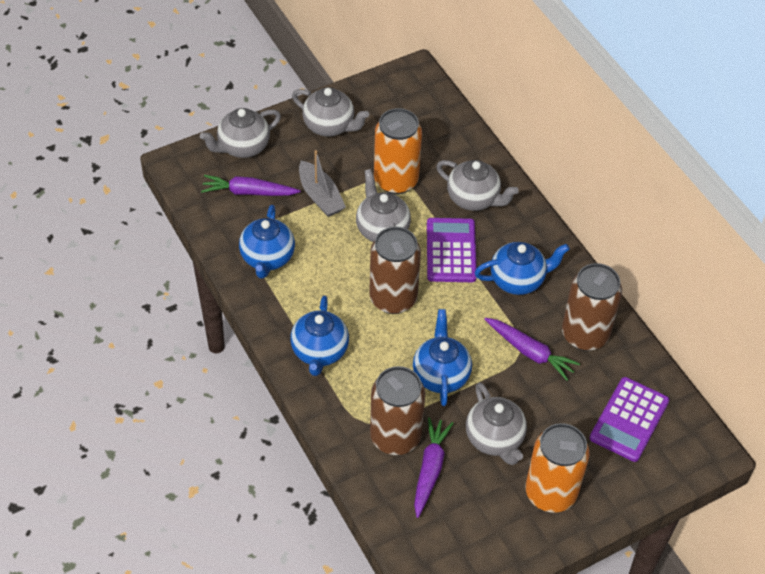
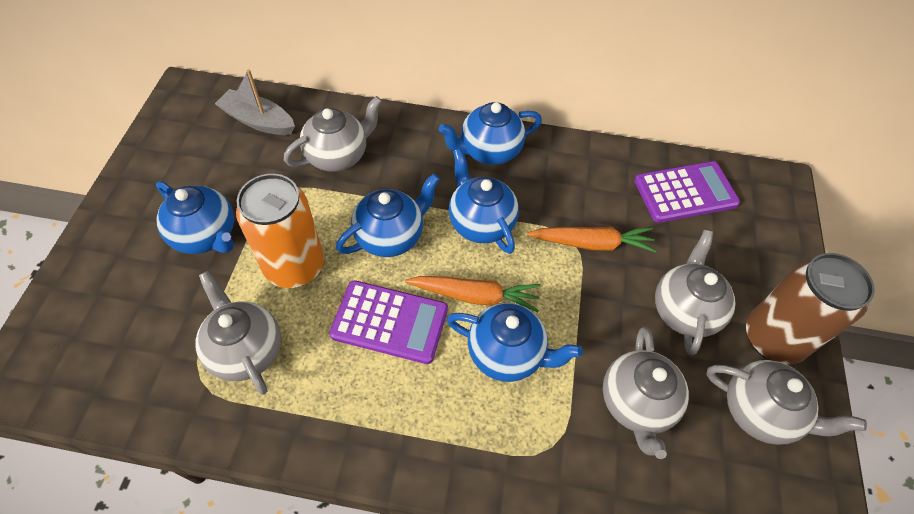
blue teapot: 4 -> 5
brown can: 3 -> 1
orange can: 2 -> 1
orange carrot: 0 -> 2
purple carrot: 3 -> 0

